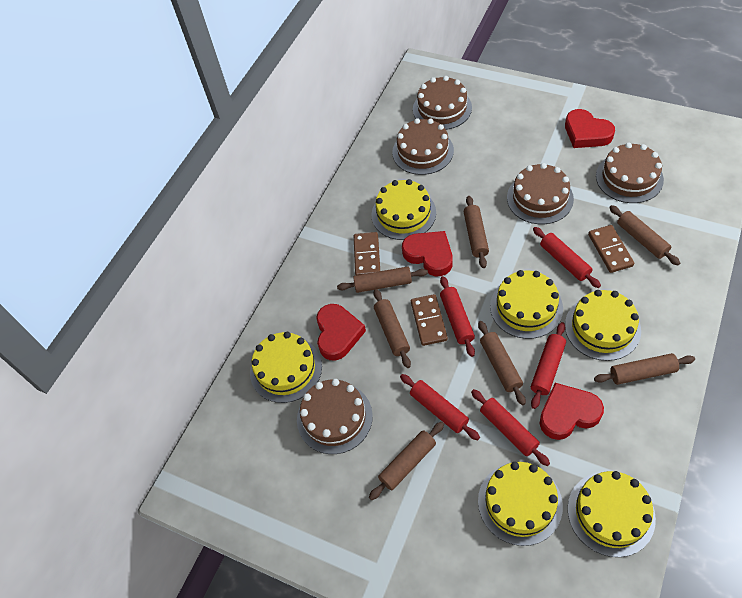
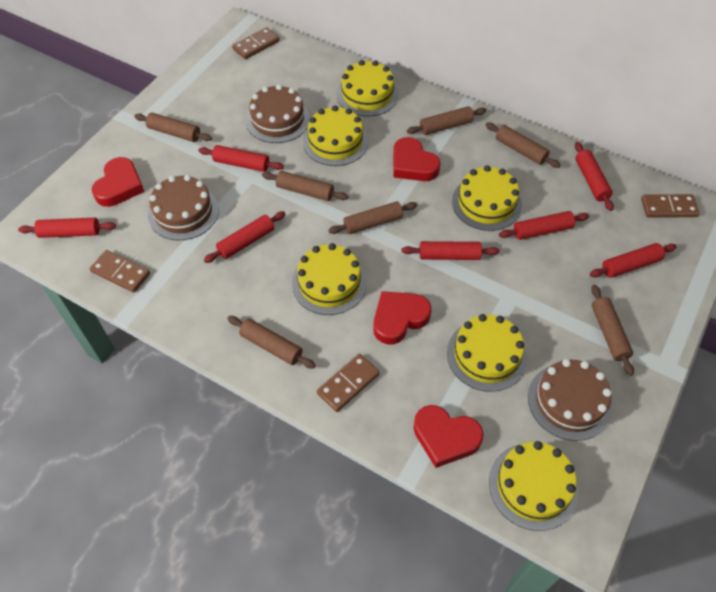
brown cake: 5 -> 3
brown domino: 3 -> 4
red rolling pin: 5 -> 7

